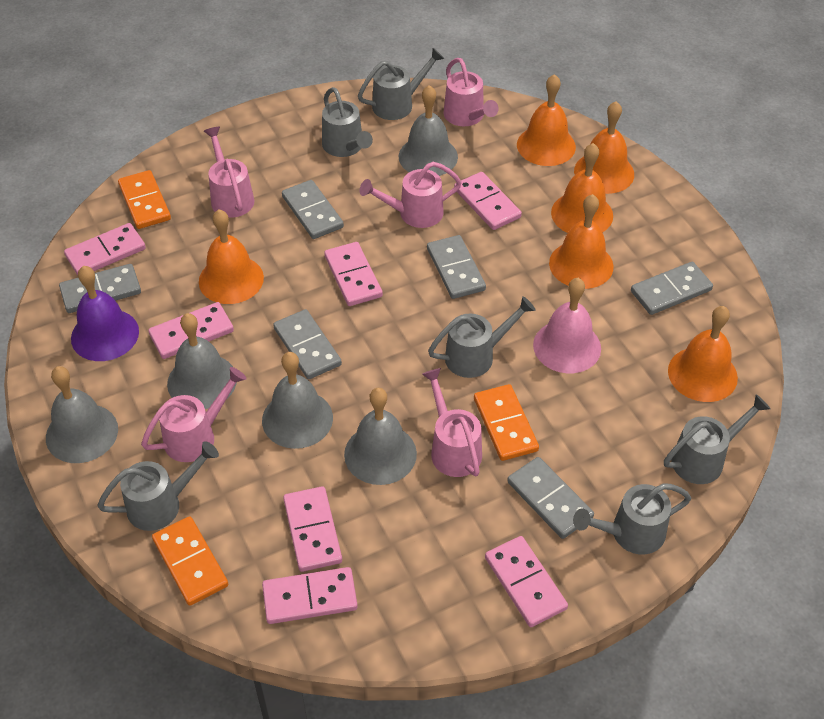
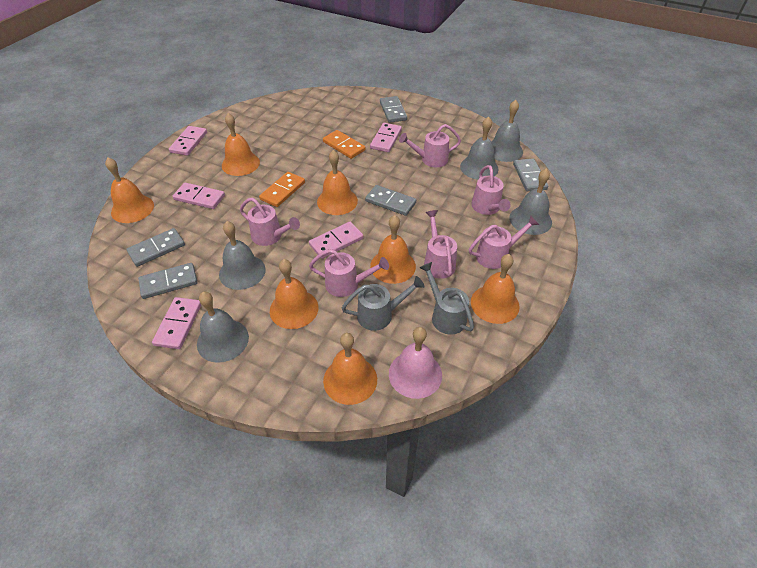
grey domino: 6 -> 5
grey watering can: 6 -> 2
orange bell: 6 -> 7
orange domino: 3 -> 2
pink domino: 7 -> 5
pink watering can: 5 -> 6
purple bell: 1 -> 0

